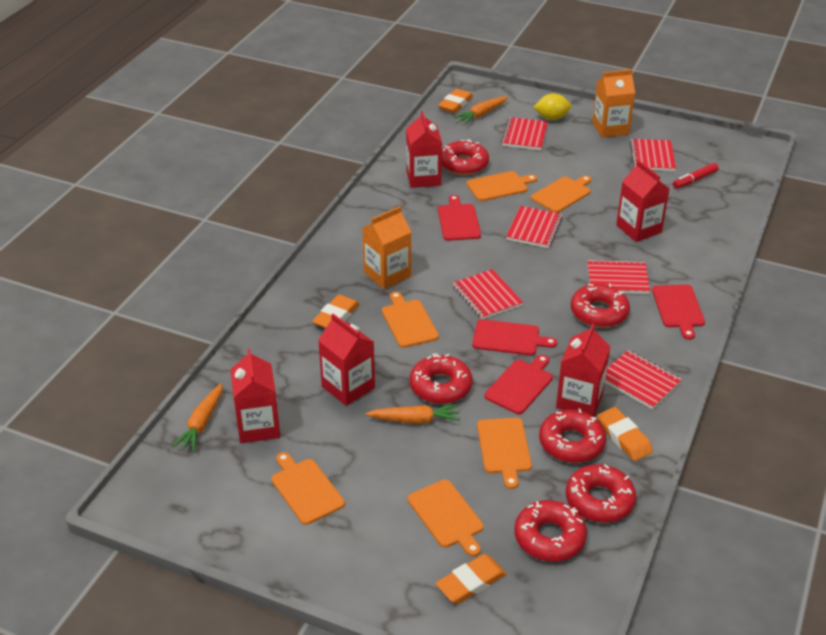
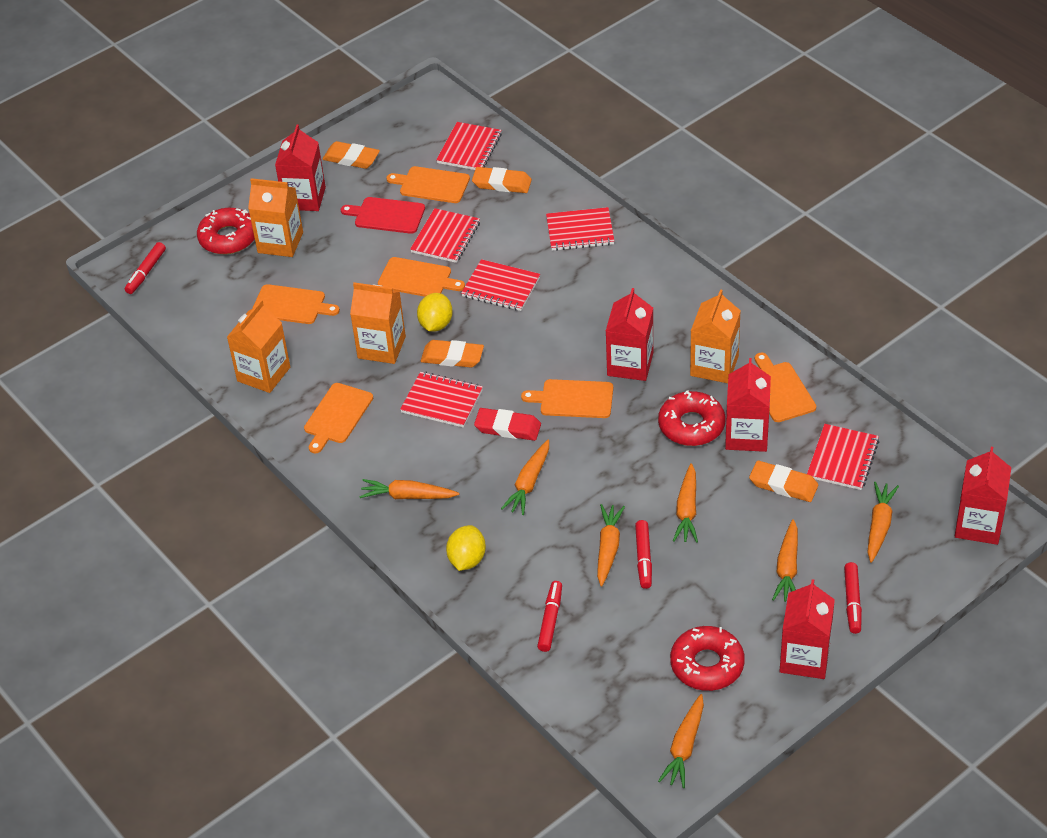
orange carrot: 3 -> 7
orange carton: 2 -> 4
red cutting board: 4 -> 1
red donut: 6 -> 3
red eraser: 0 -> 1
red marker: 1 -> 4
yellow lemon: 1 -> 2

